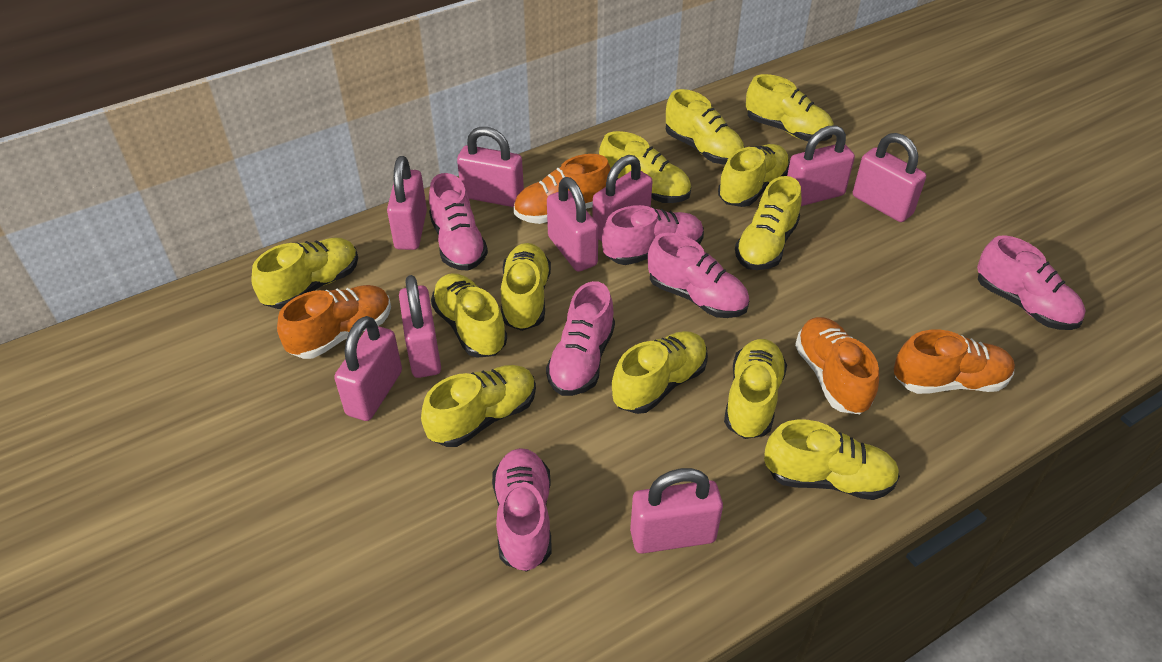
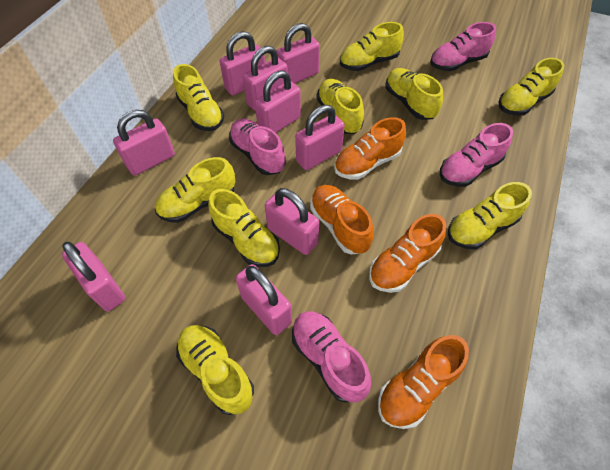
pink shoe: 6 -> 4
yellow shoe: 12 -> 9

